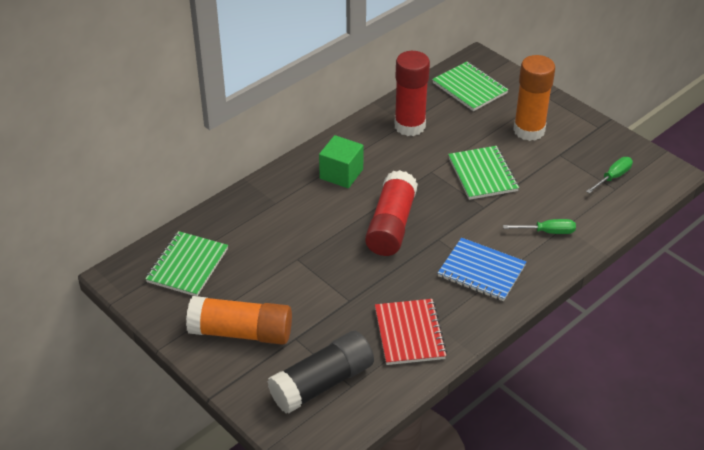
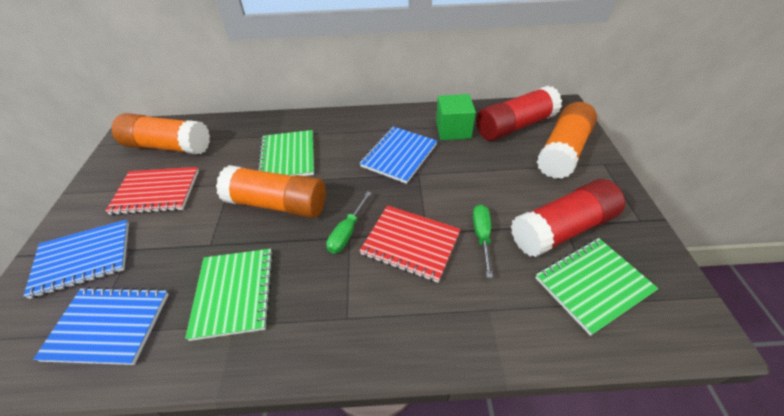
black glue stick: 1 -> 0
blue notebook: 1 -> 3
orange glue stick: 2 -> 3
red notebook: 1 -> 2

